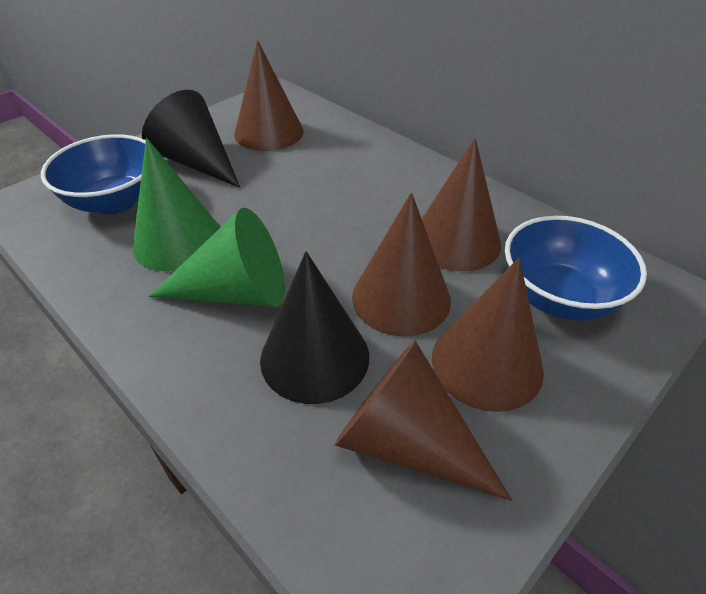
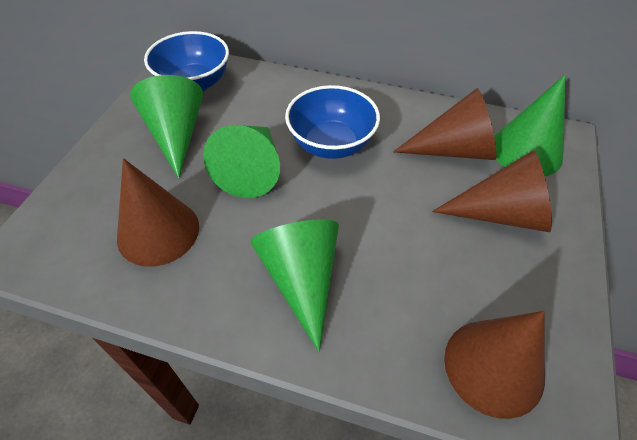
black cone: 2 -> 0
brown cone: 5 -> 4
green cone: 2 -> 4

